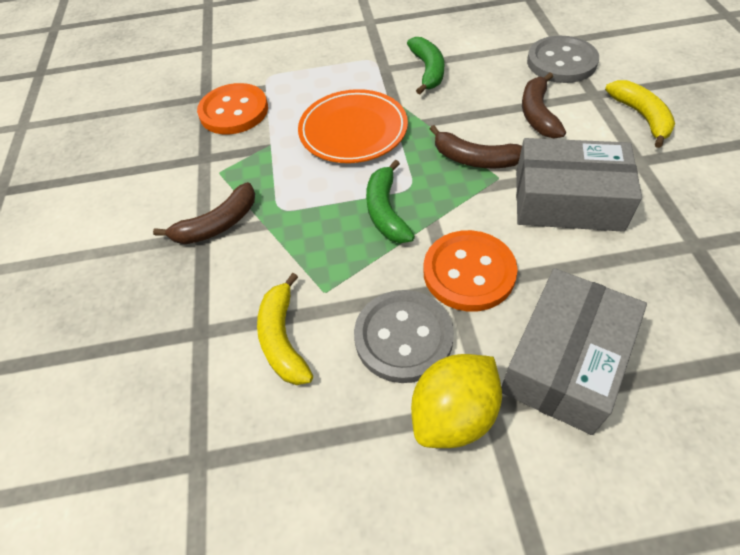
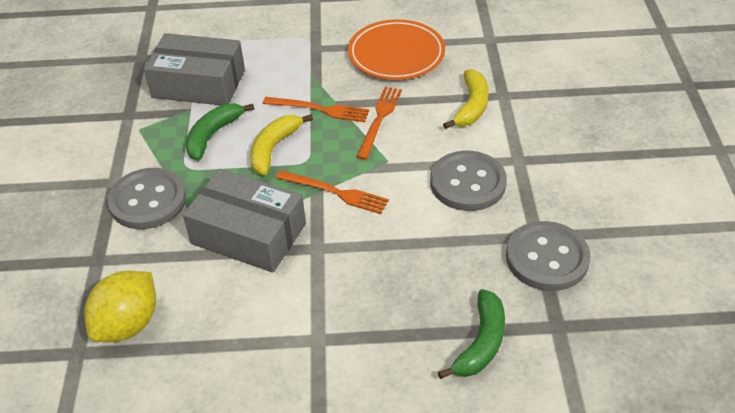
brown banana: 3 -> 0
grey button: 2 -> 3
orange button: 2 -> 0
orange fork: 0 -> 3

